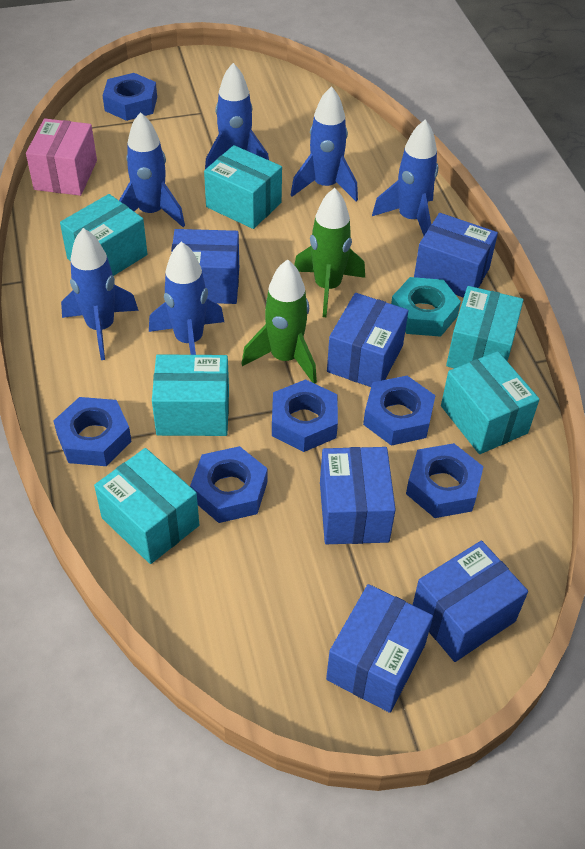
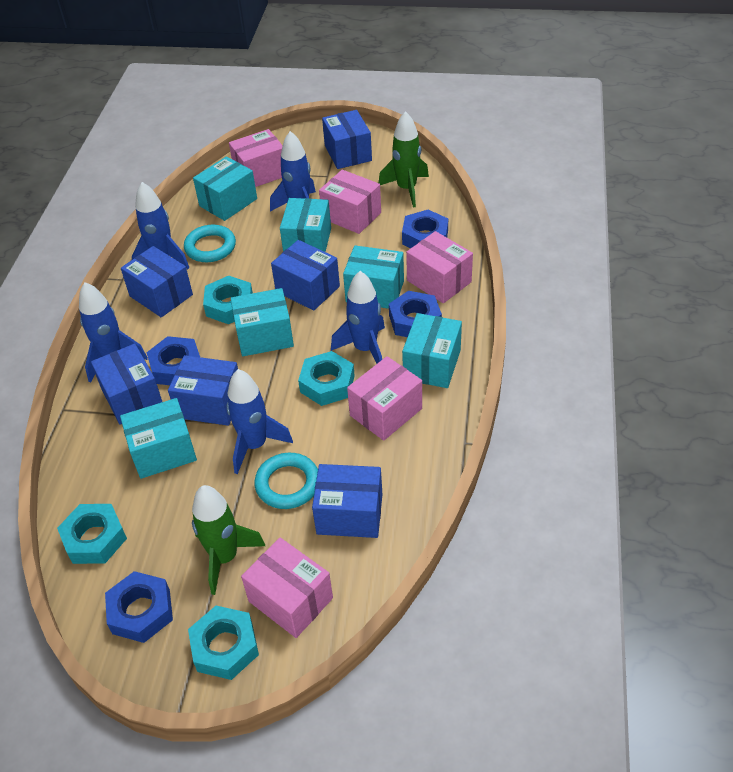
blue nut: 6 -> 4
blue rocket: 6 -> 5
pink box: 1 -> 5
turquoise nut: 1 -> 4
turquoise ring: 0 -> 2

